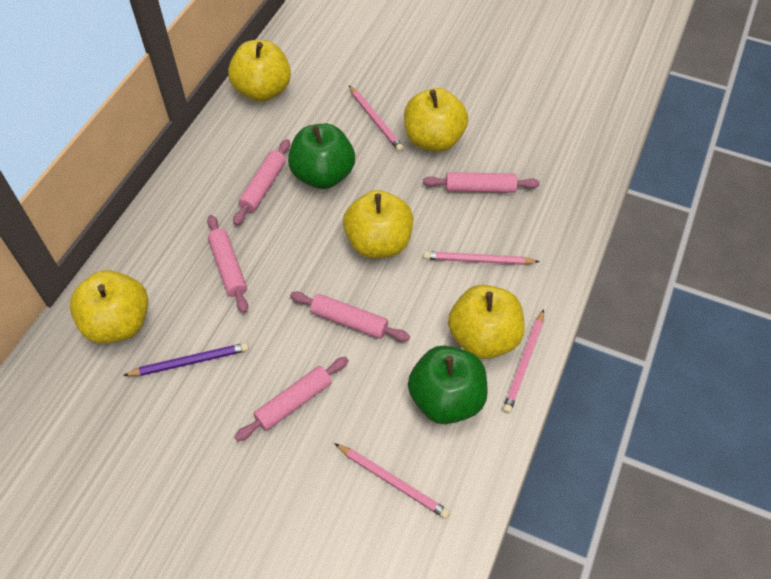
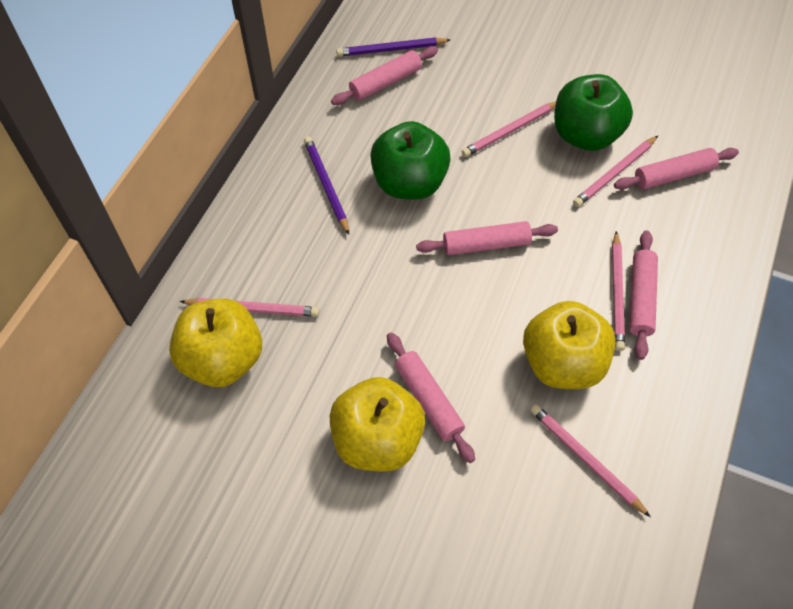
pink pencil: 4 -> 5
purple pencil: 1 -> 2
yellow apple: 5 -> 3

